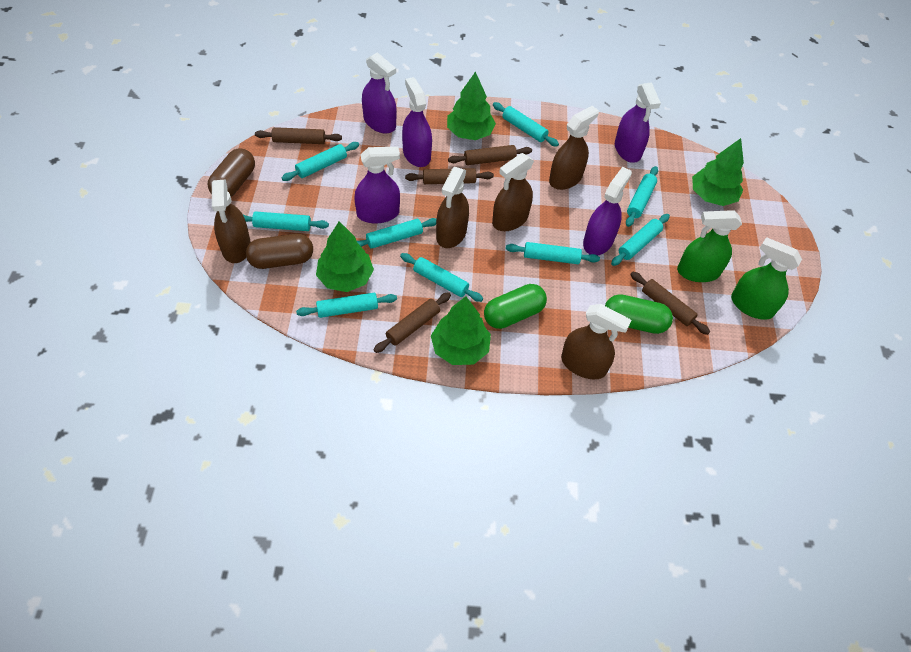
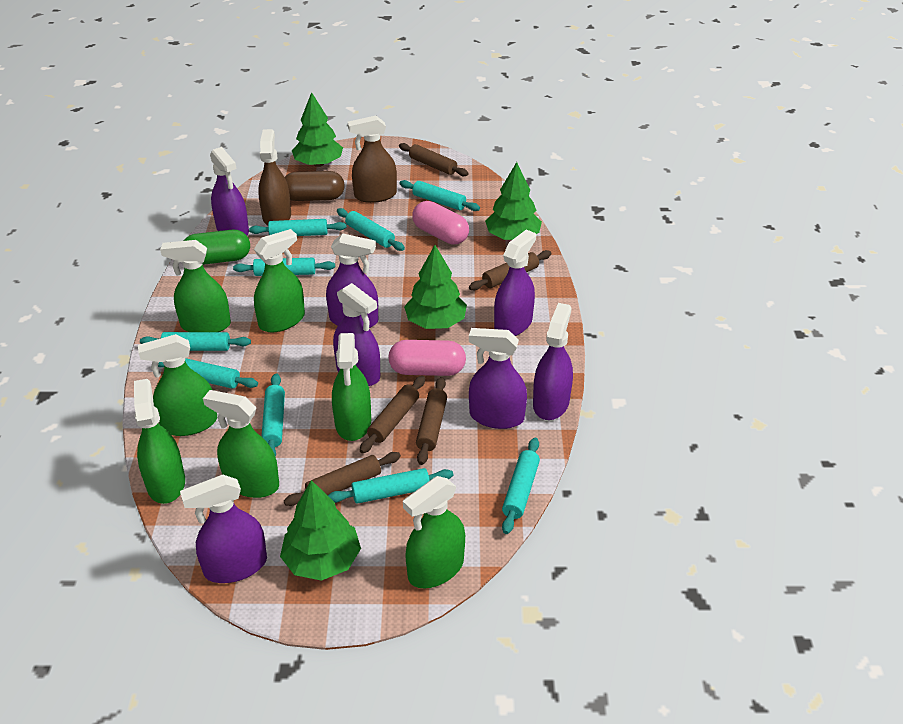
brown capsule: 2 -> 1
brown spray bottle: 5 -> 2
green capsule: 2 -> 1
green spray bottle: 2 -> 7
pink capsule: 0 -> 2
purple spray bottle: 5 -> 7

